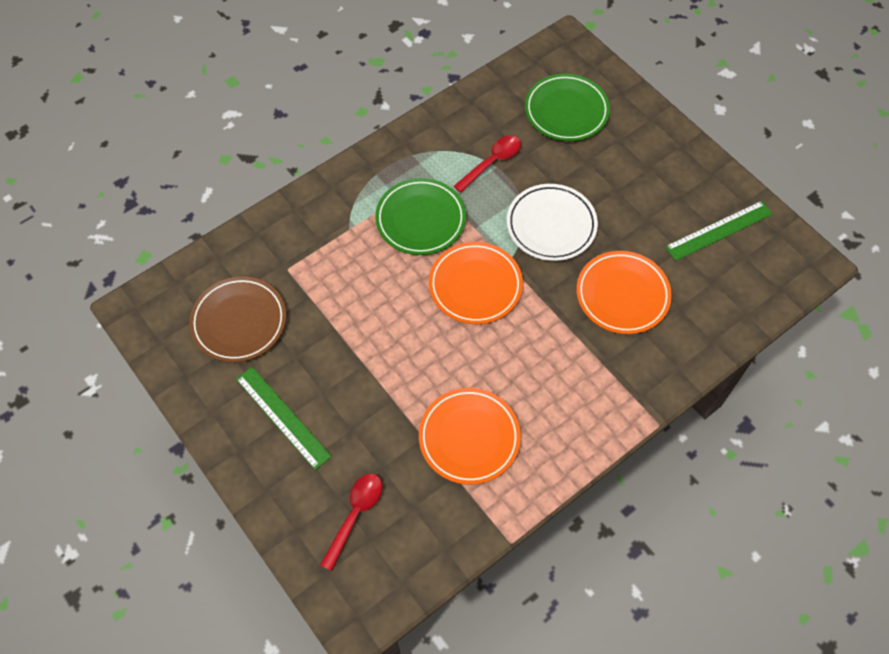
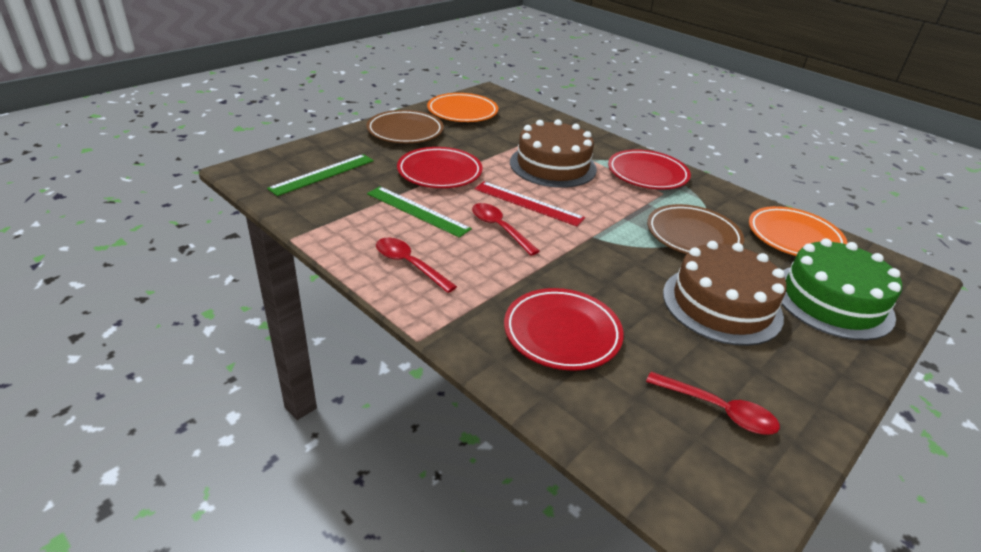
brown cake: 0 -> 2
brown plate: 1 -> 2
green cake: 0 -> 1
green plate: 2 -> 0
orange plate: 3 -> 2
red plate: 0 -> 3
red ruler: 0 -> 1
red spoon: 2 -> 3
white plate: 1 -> 0

